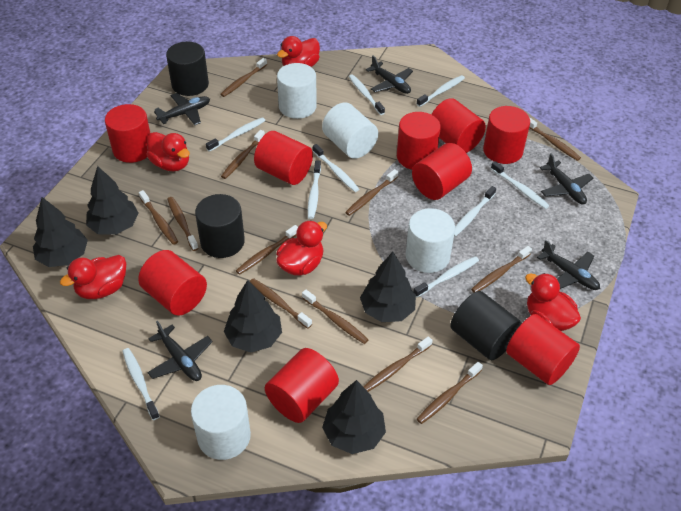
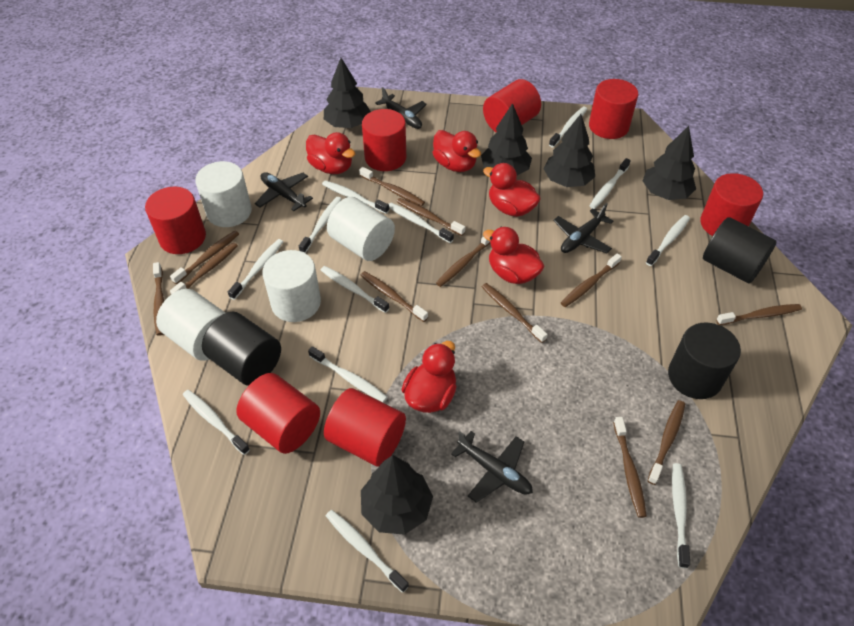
black plane: 5 -> 4
red cylinder: 9 -> 7
white toothbrush: 9 -> 12

